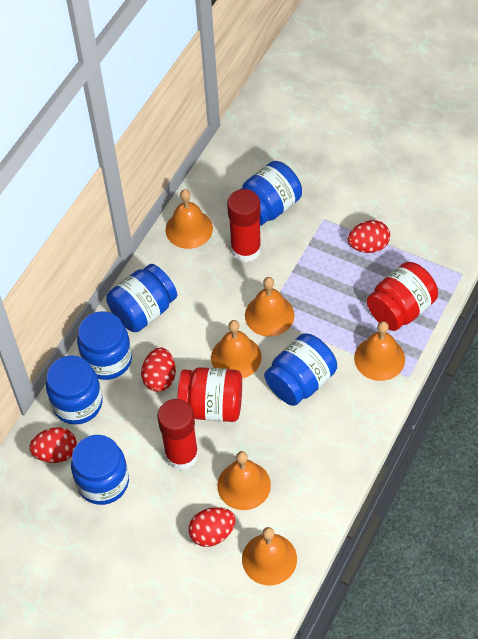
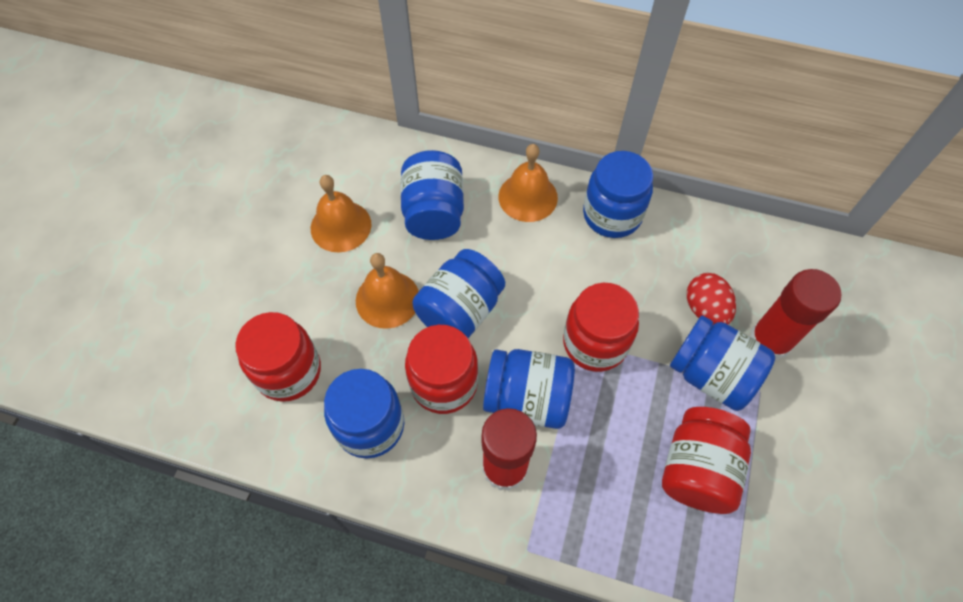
orange bell: 6 -> 3
red egg: 4 -> 1
red jar: 2 -> 4

